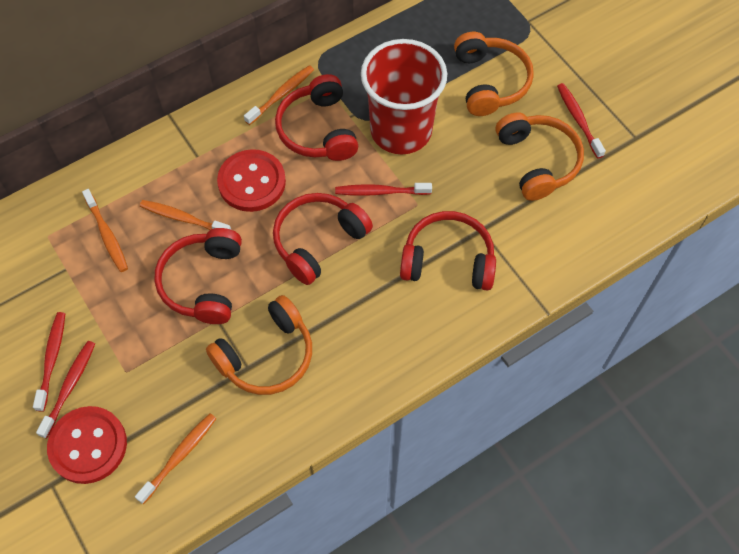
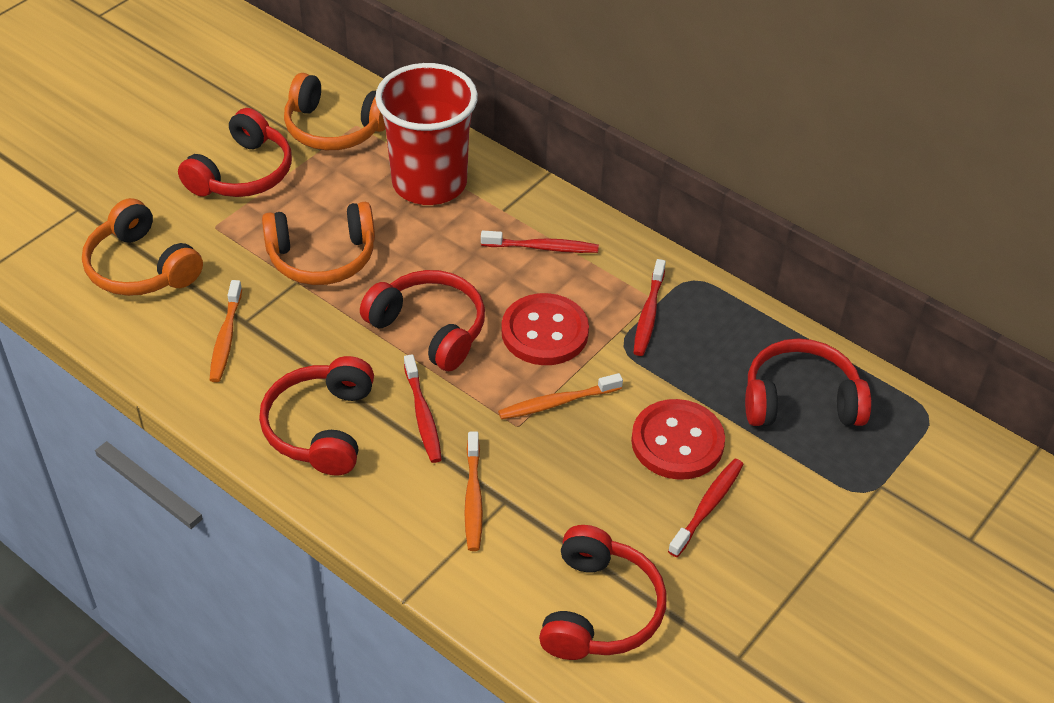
orange toothbrush: 4 -> 3
red headphones: 4 -> 5

